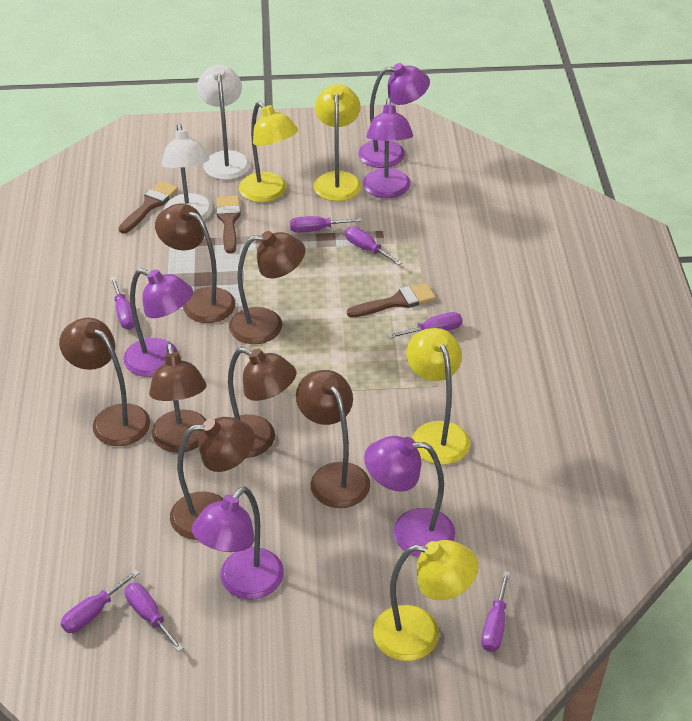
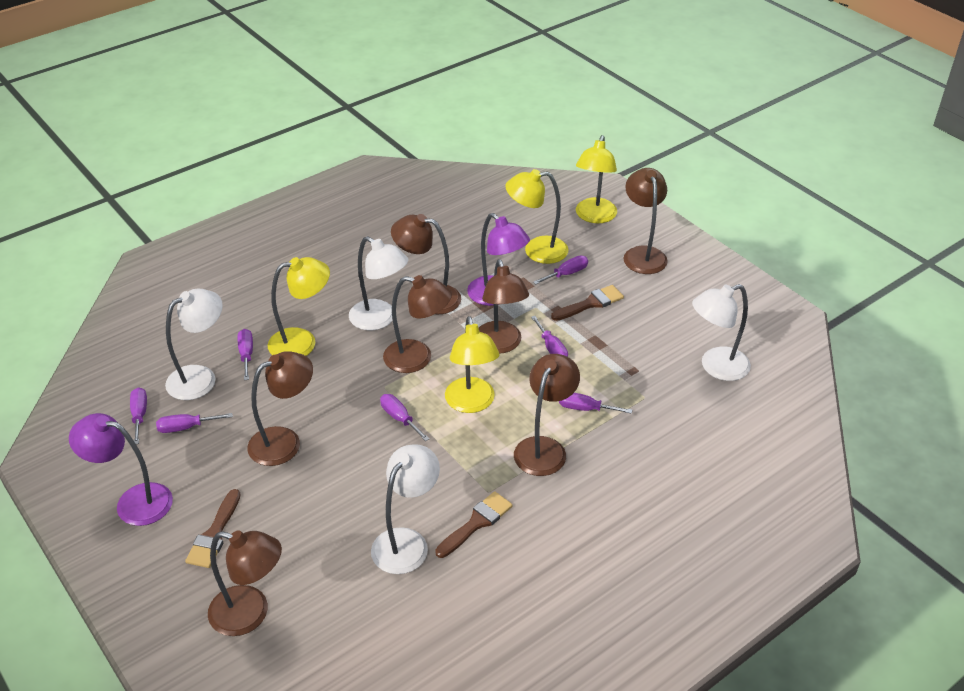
purple lamp: 5 -> 2
white lamp: 2 -> 4

